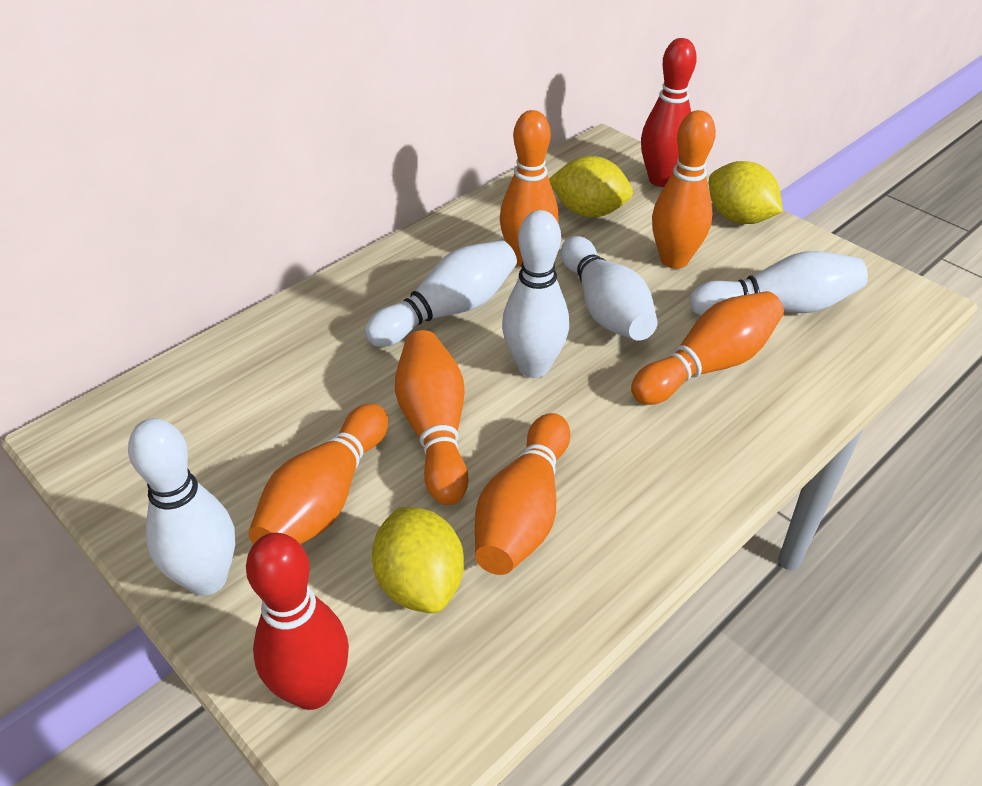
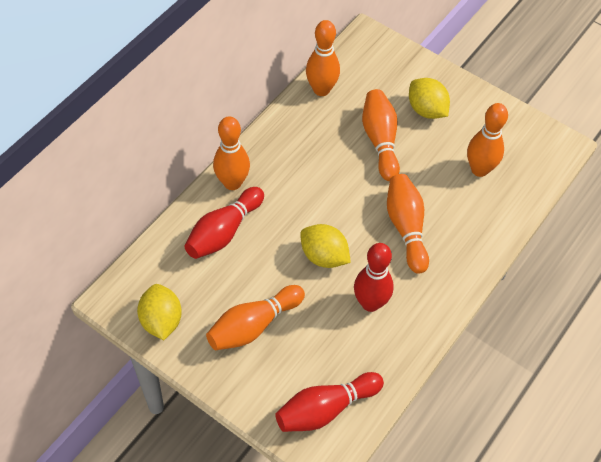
red bowling pin: 2 -> 3
white bowling pin: 5 -> 0

